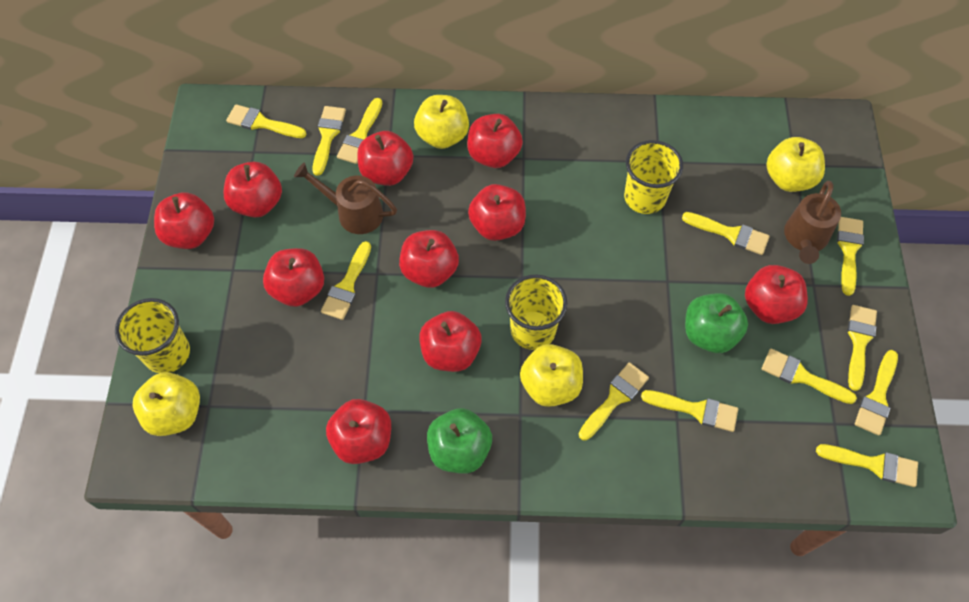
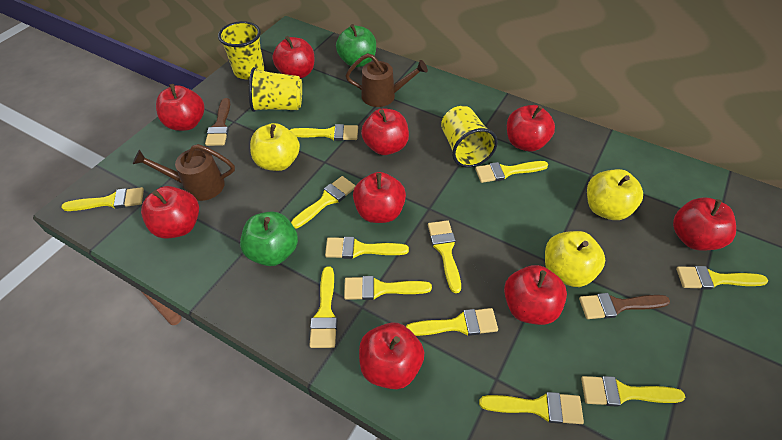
brown brush: 0 -> 2
red apple: 10 -> 9
yellow apple: 4 -> 3

